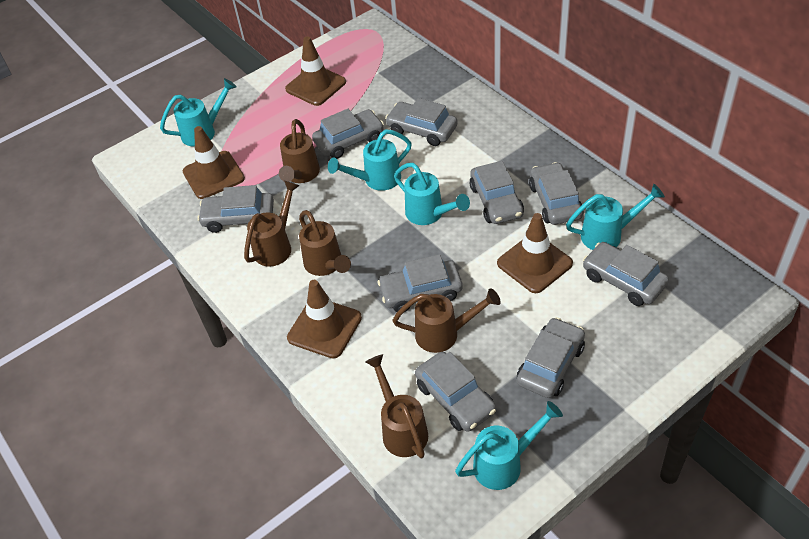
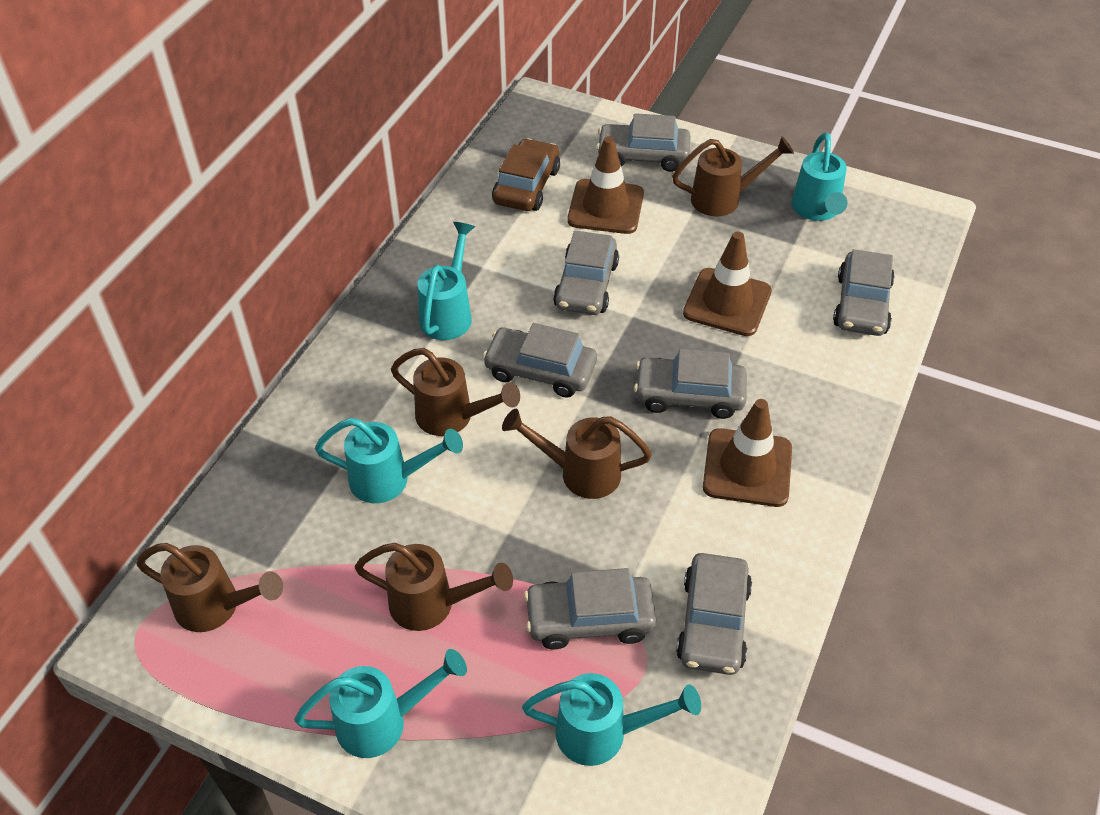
brown car: 0 -> 1
brown traffic cone: 4 -> 3
grey car: 9 -> 7

